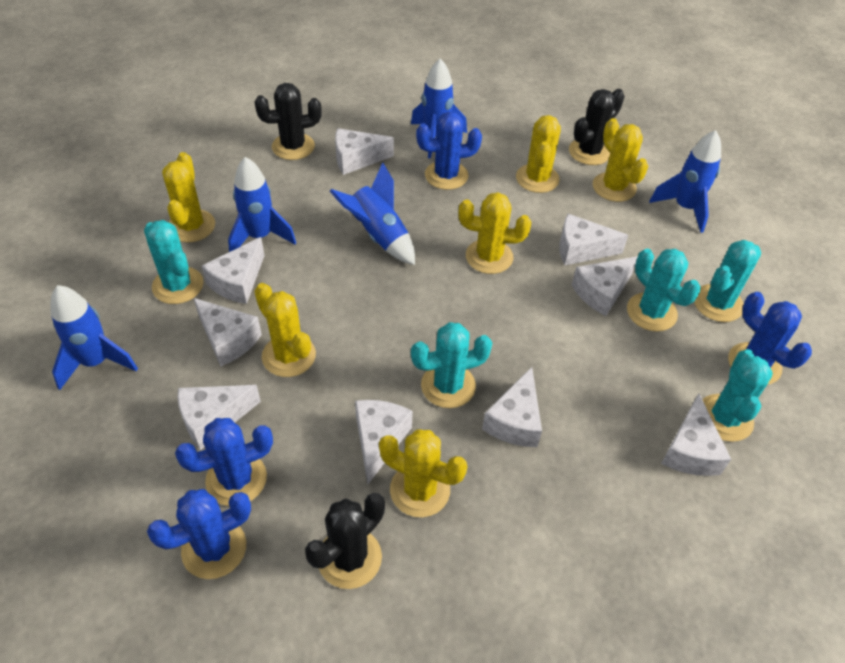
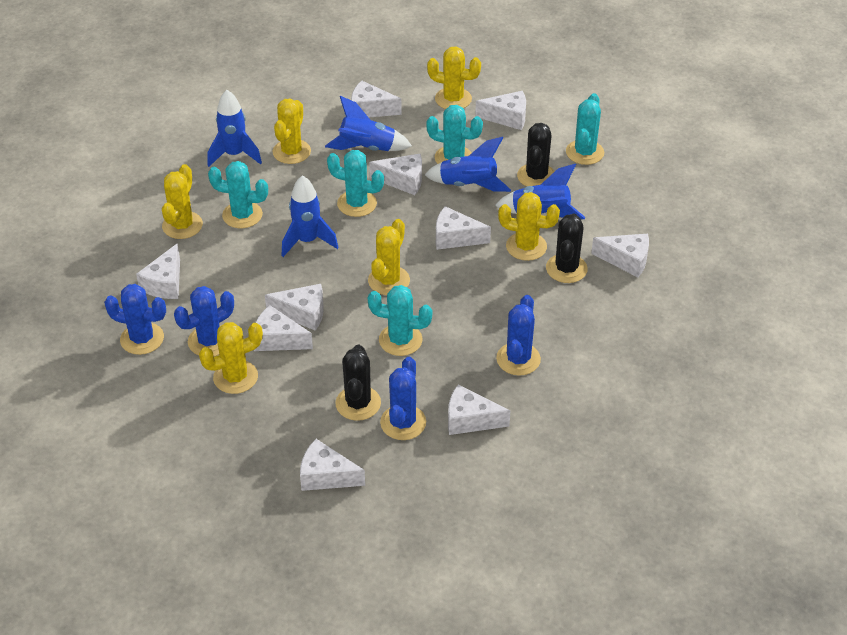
white cheese: 9 -> 10

